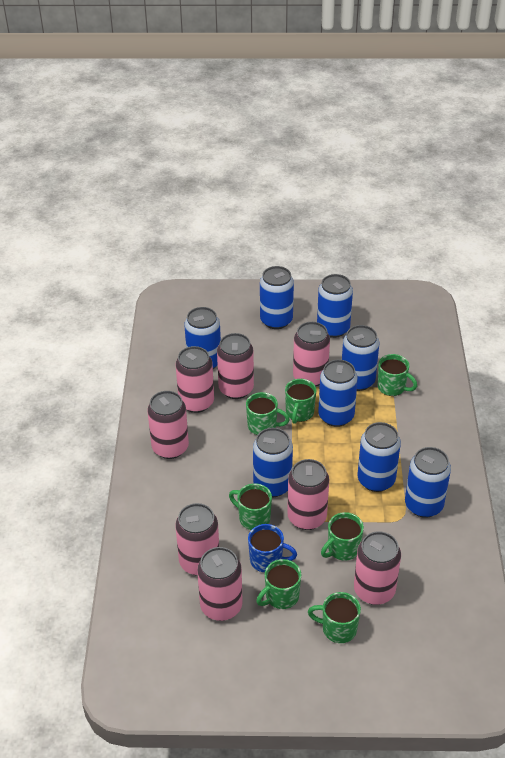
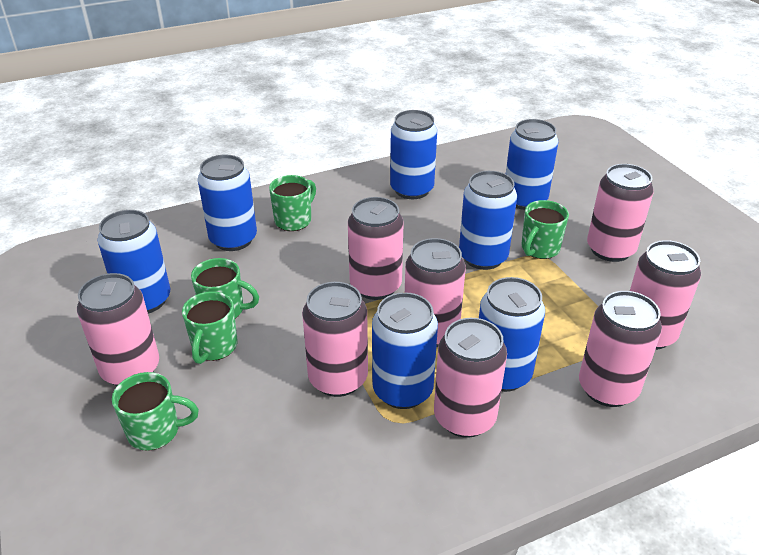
blue can: 8 -> 7
blue mug: 1 -> 0
green mug: 7 -> 5

